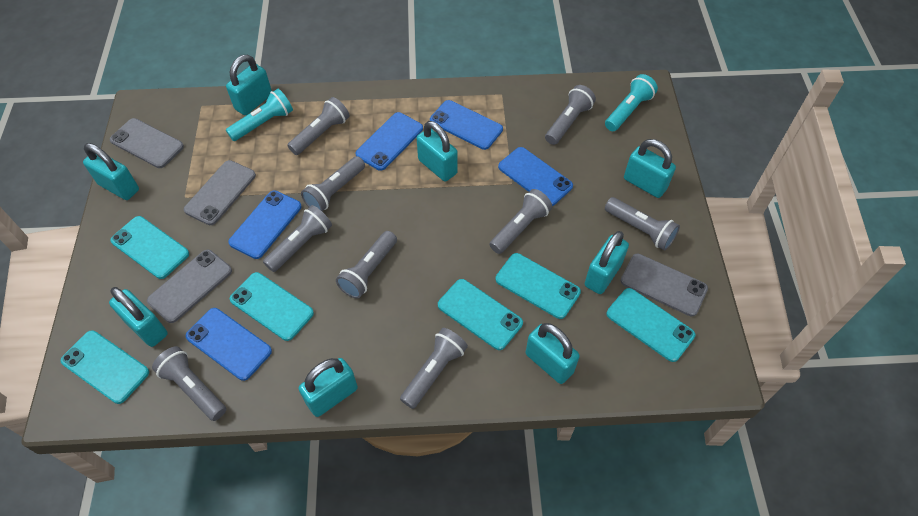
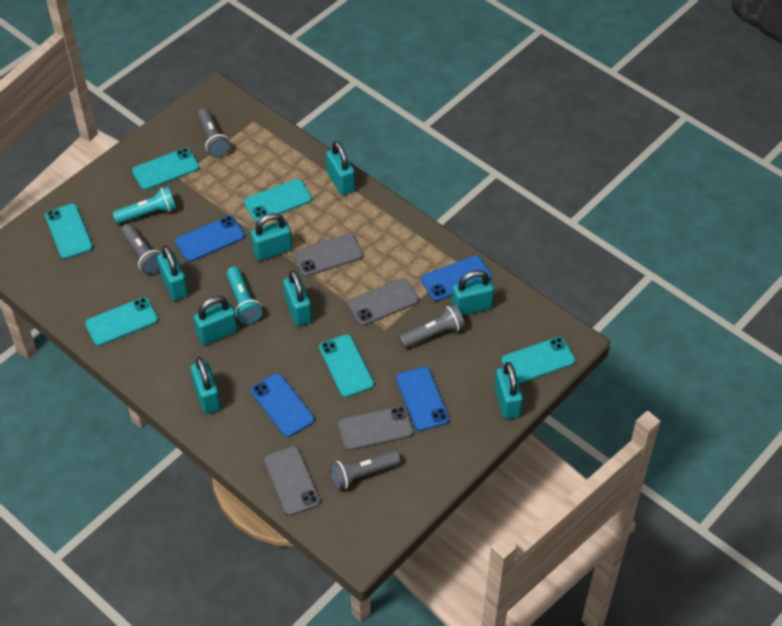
blue phone: 5 -> 4
grey flashlight: 9 -> 4

